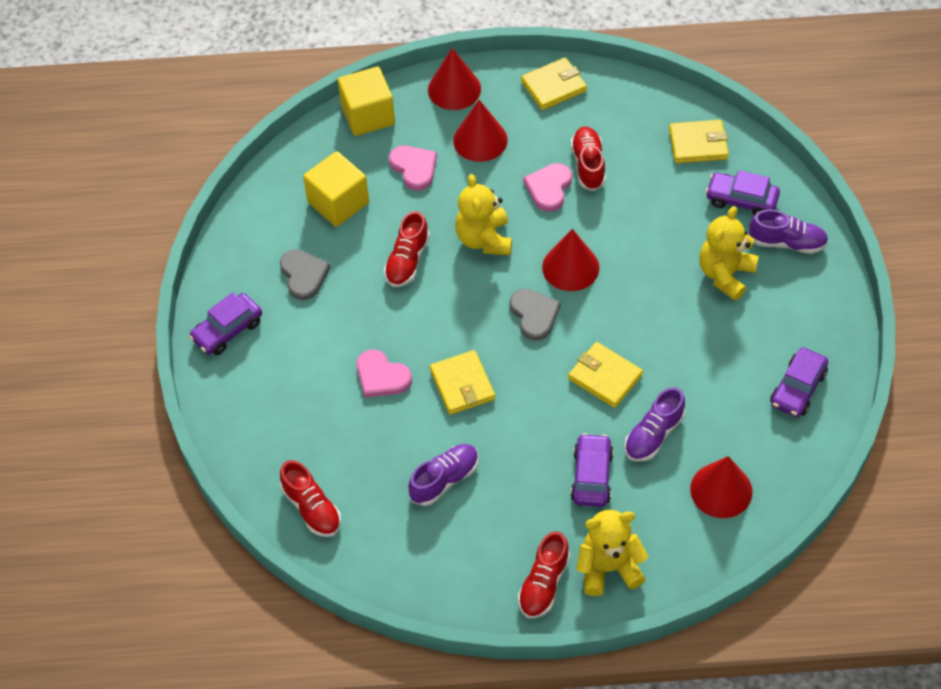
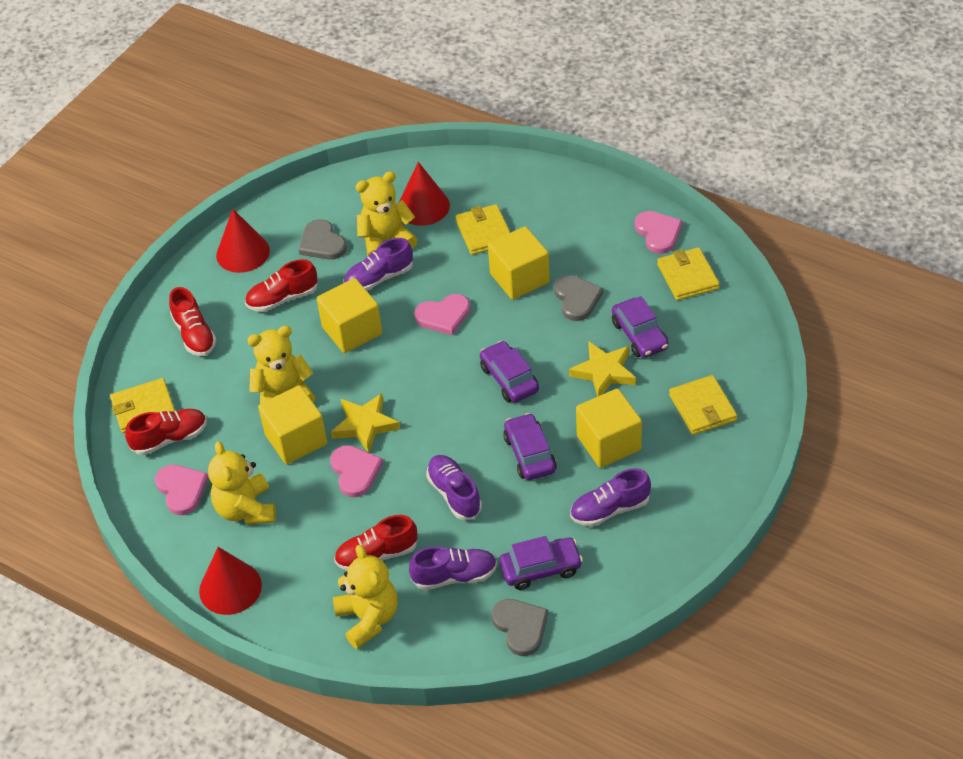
grey heart: 2 -> 3
pink heart: 3 -> 4
purple shoe: 3 -> 4
red cone: 4 -> 3
yellow cube: 2 -> 4
yellow star: 0 -> 2
yellow teddy bear: 3 -> 4

